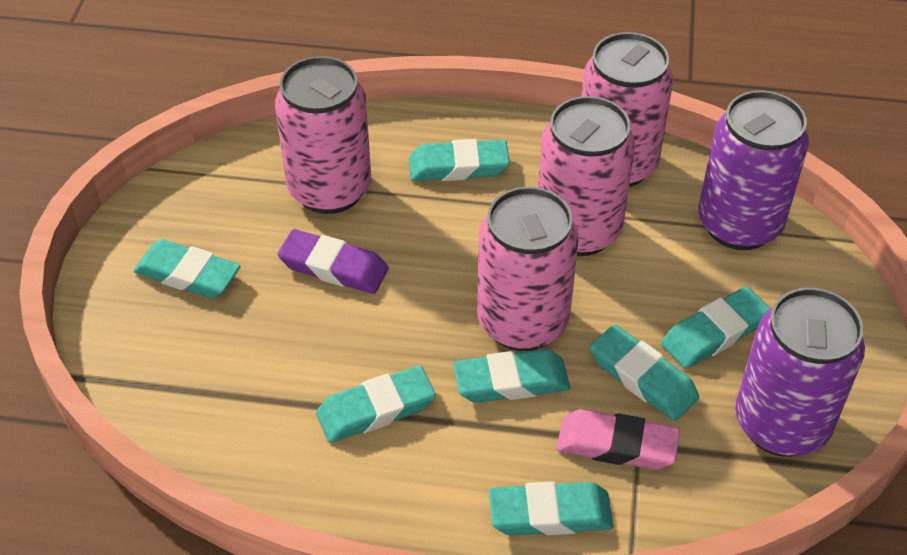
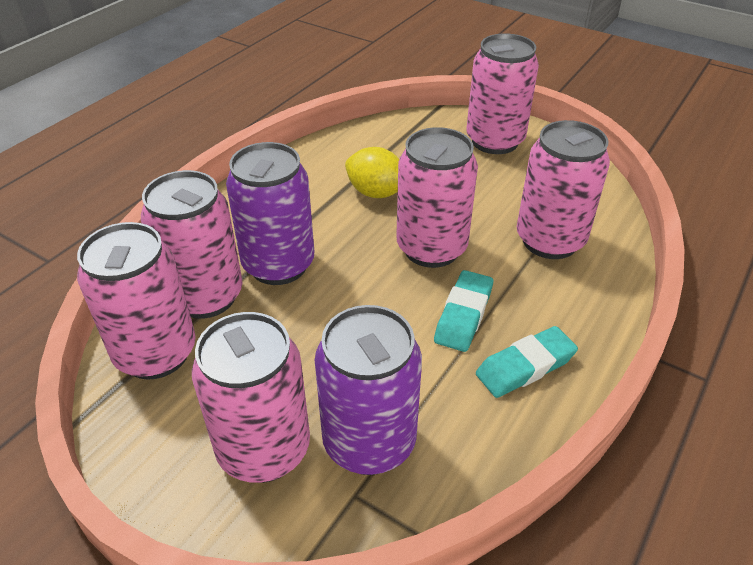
pink can: 4 -> 6
pink eraser: 1 -> 0
purple eraser: 1 -> 0
turquoise eraser: 7 -> 2
yellow lemon: 0 -> 1

